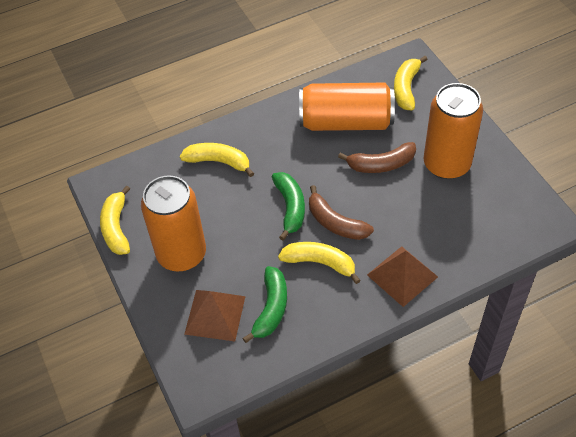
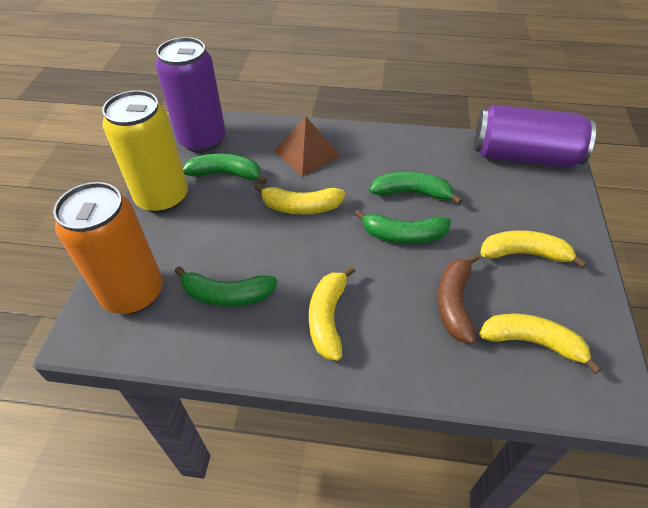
brown banana: 2 -> 1
brown pyramid: 2 -> 1
green banana: 2 -> 4
orange can: 3 -> 1
purple can: 0 -> 2
yellow can: 0 -> 1

